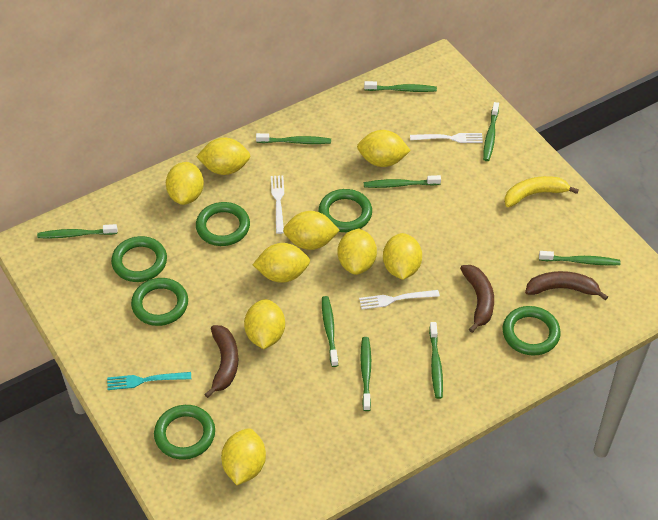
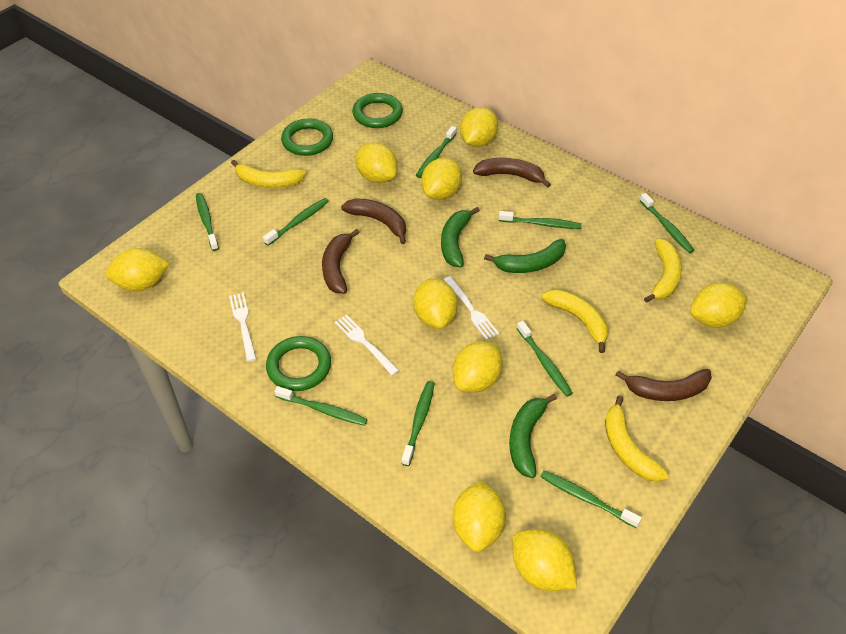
brown banana: 3 -> 4
green banana: 0 -> 3
green ring: 6 -> 3
turquoise fork: 1 -> 0
yellow banana: 1 -> 4

